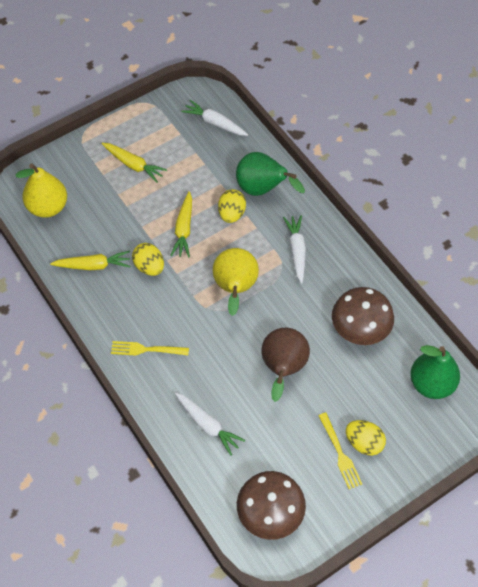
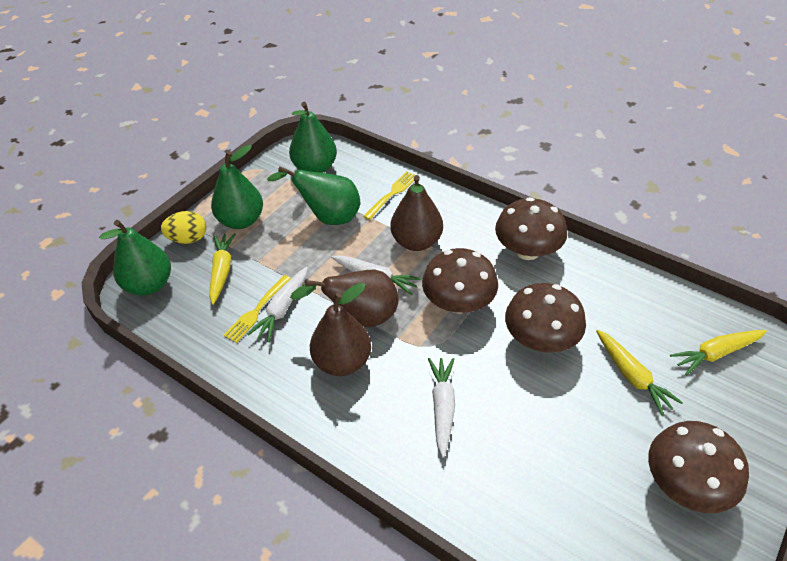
brown mushroom: 2 -> 4
brown pear: 1 -> 3
green pear: 2 -> 4
yellow egg: 3 -> 1
yellow pear: 2 -> 0

